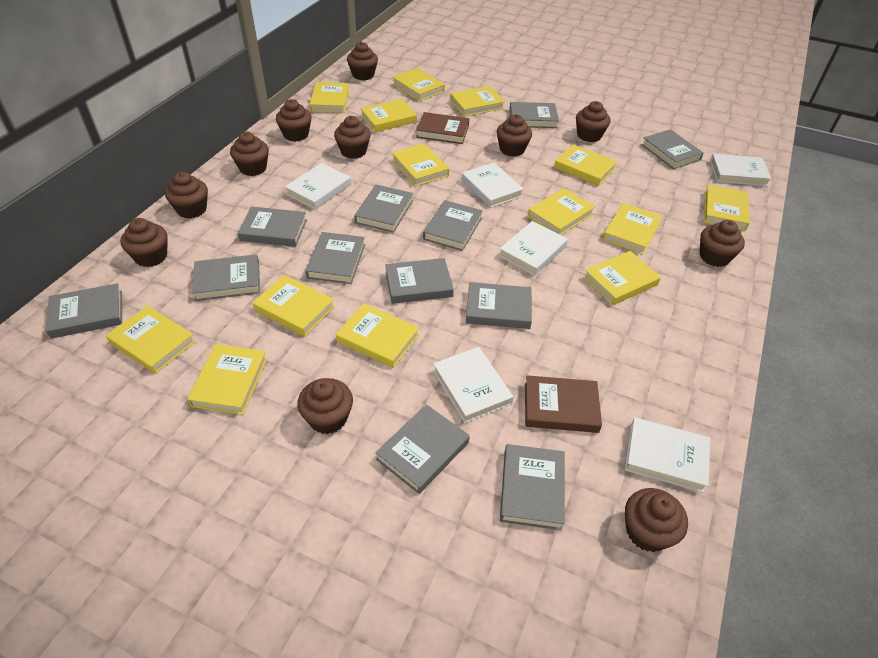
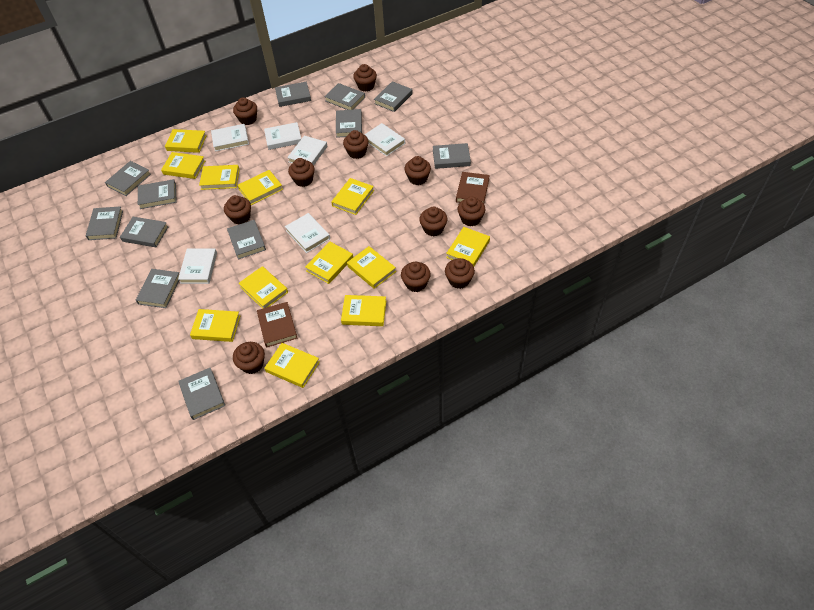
yellow book: 14 -> 12

